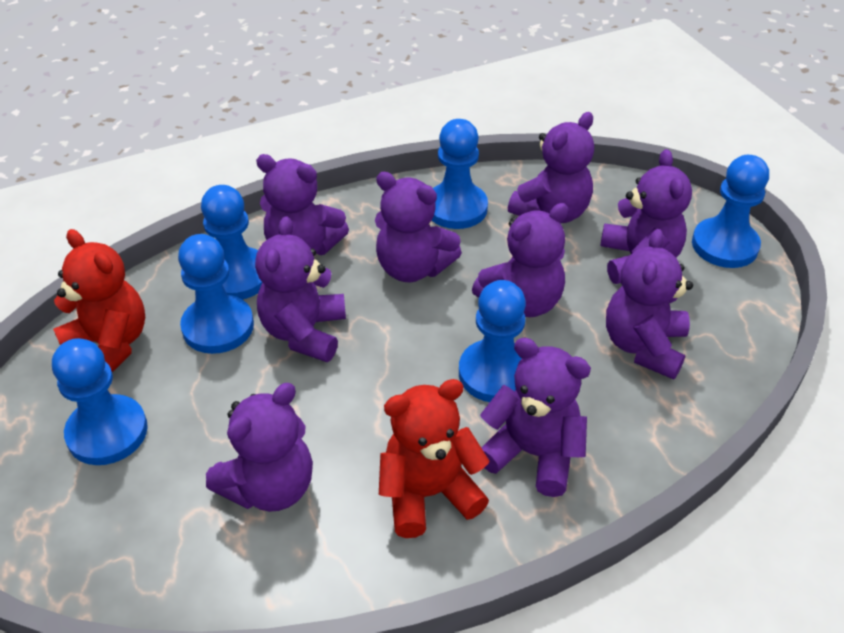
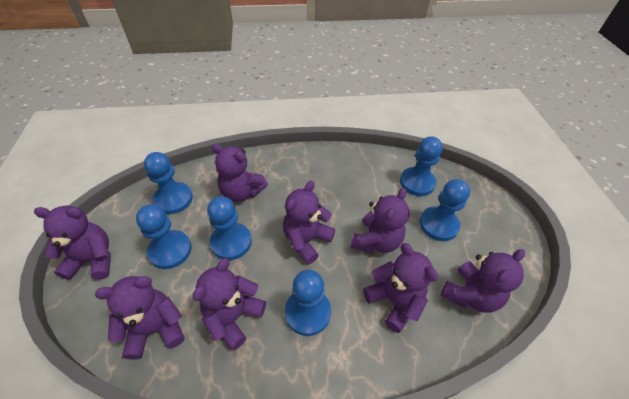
purple teddy bear: 9 -> 8
red teddy bear: 2 -> 0

